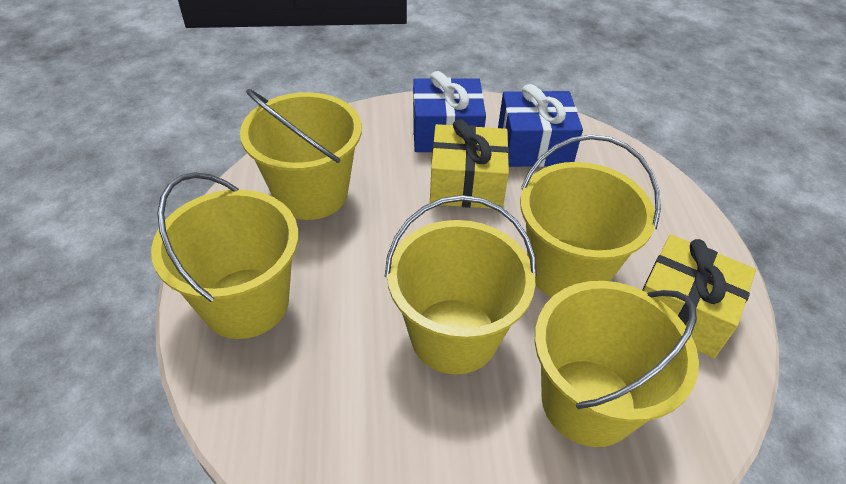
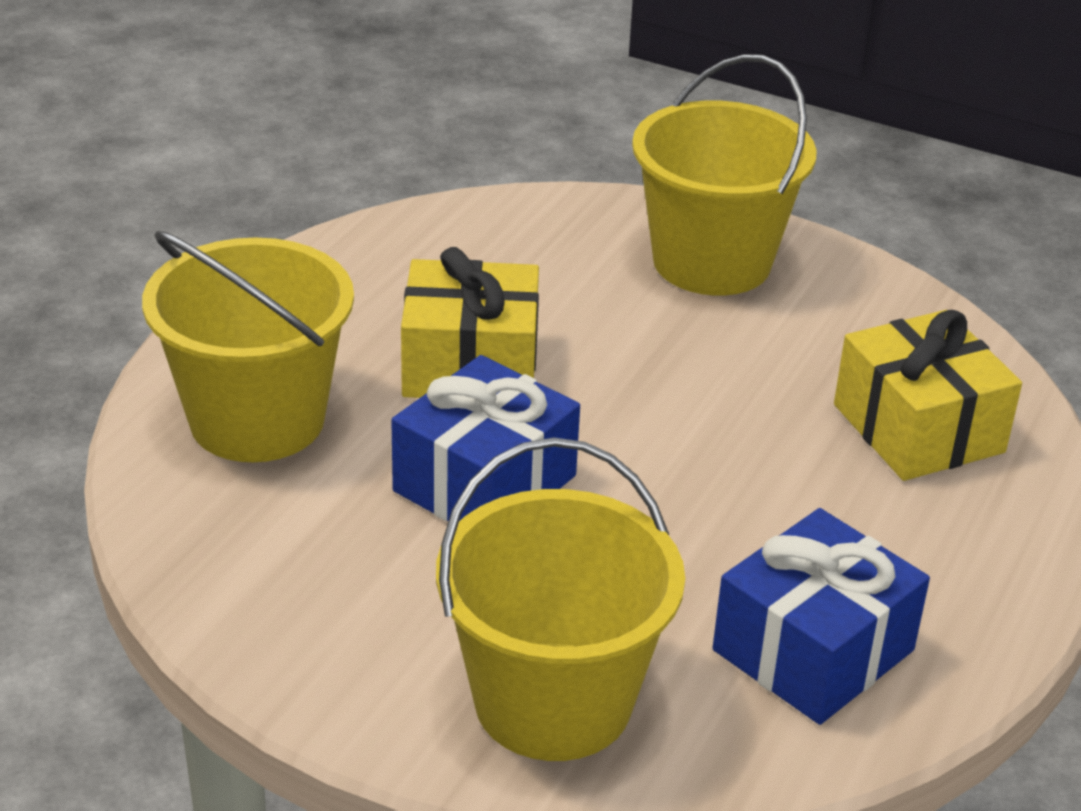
yellow bucket: 5 -> 3

